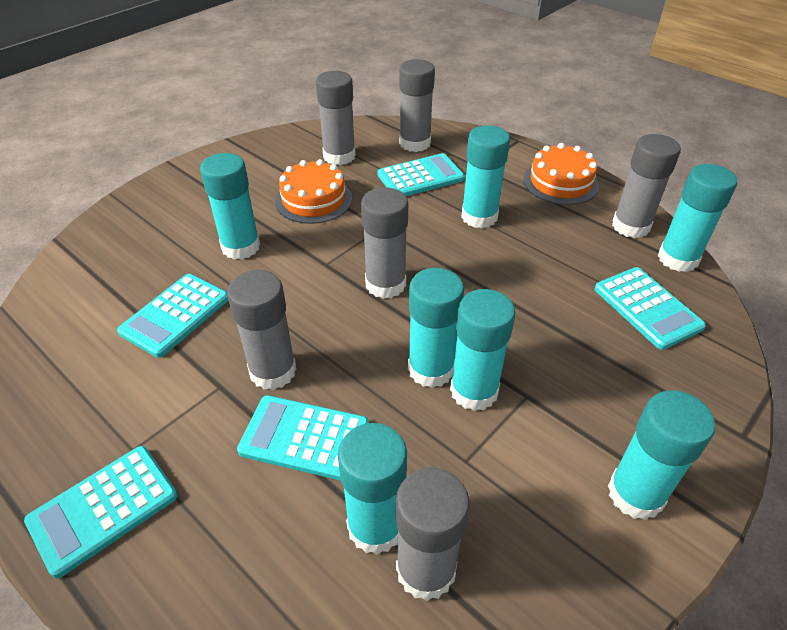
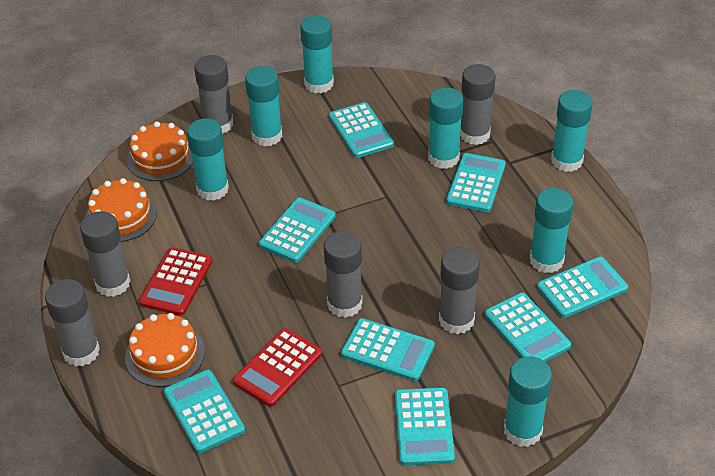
orange cake: 2 -> 3
red calculator: 0 -> 2
turquoise calculator: 5 -> 8

